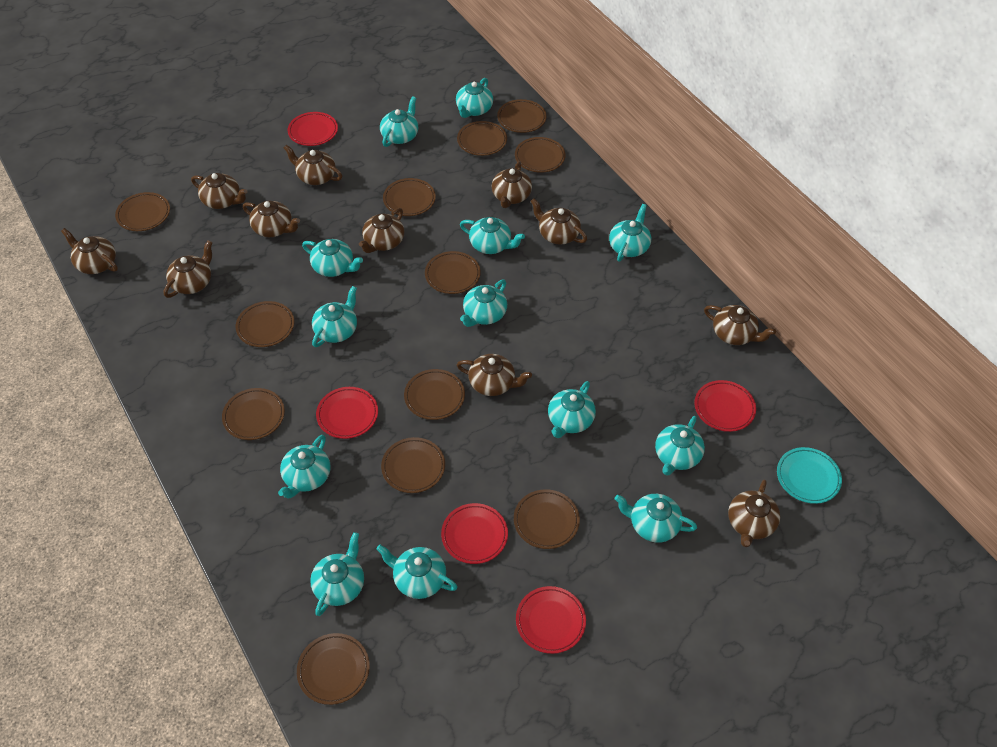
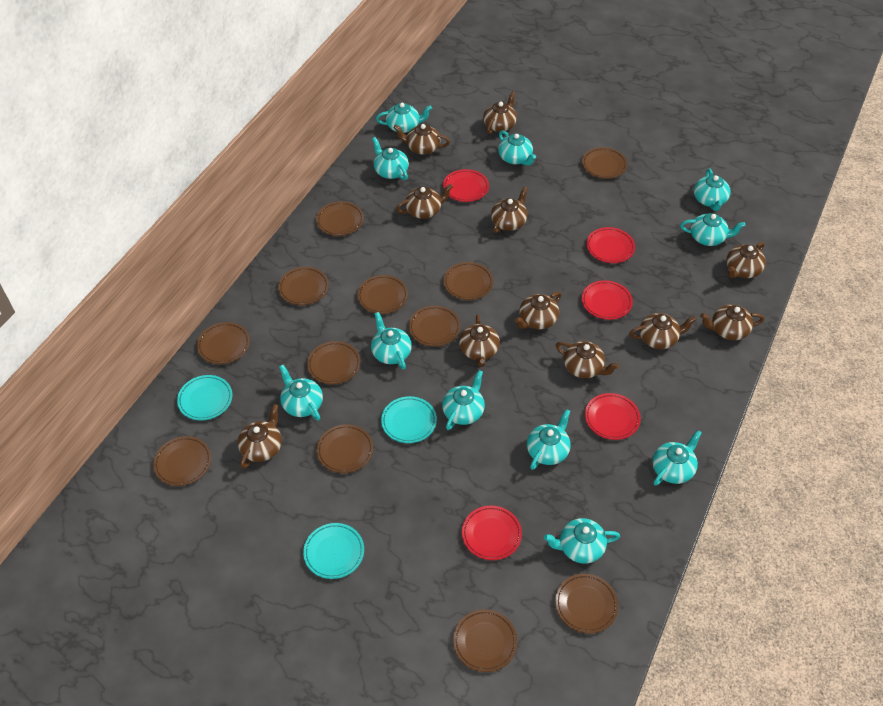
turquoise plate: 1 -> 3
turquoise teapot: 13 -> 11

